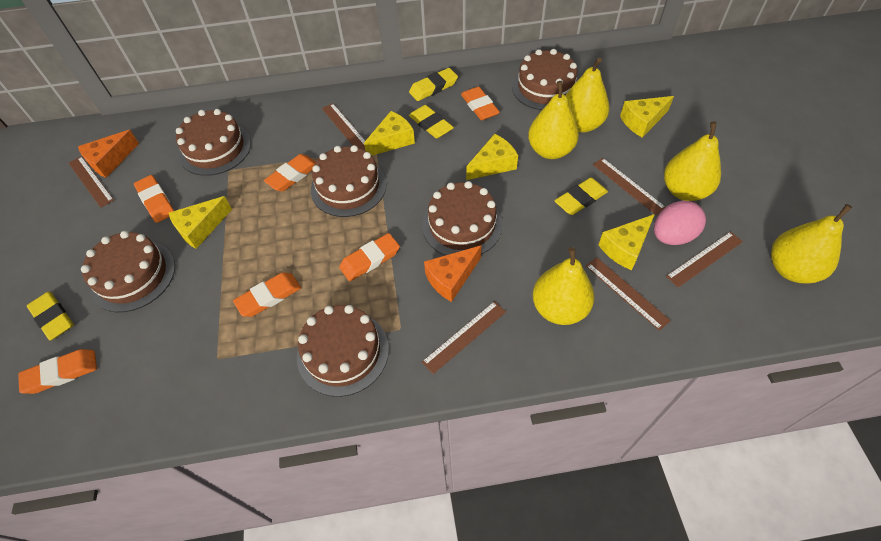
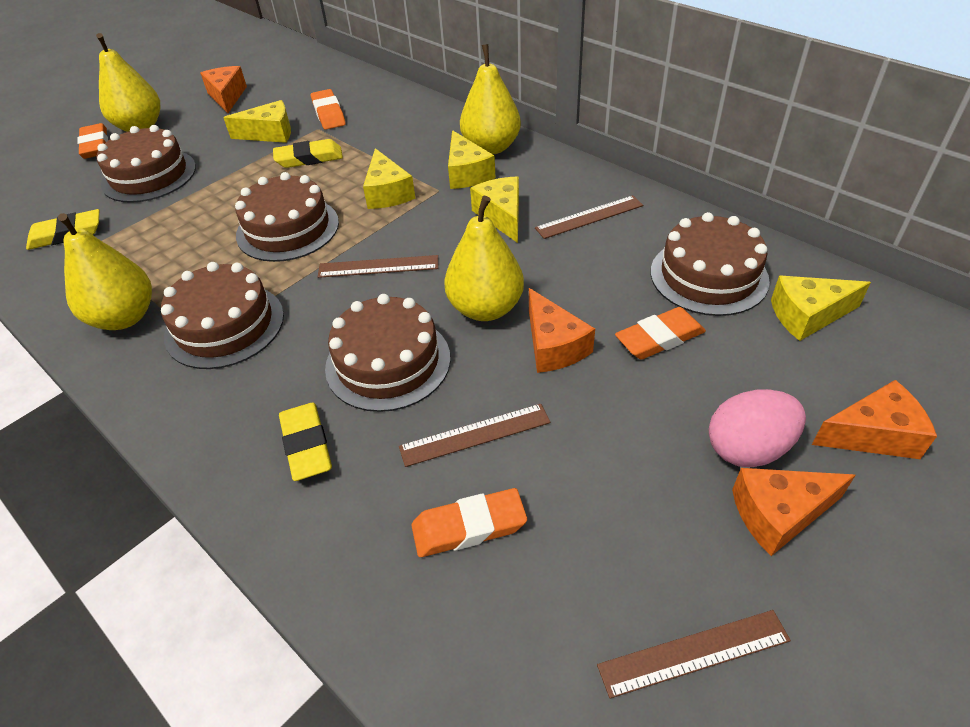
brown cake: 6 -> 5
brown ruler: 6 -> 4
orange cheese: 2 -> 4
orange eraser: 6 -> 4
yellow eraser: 4 -> 3
yellow pear: 5 -> 4

